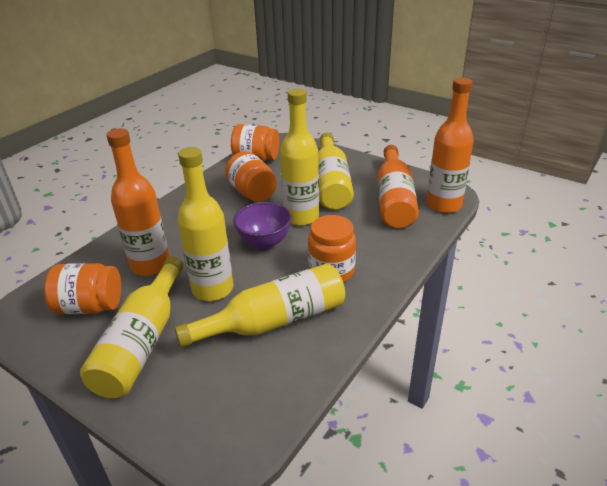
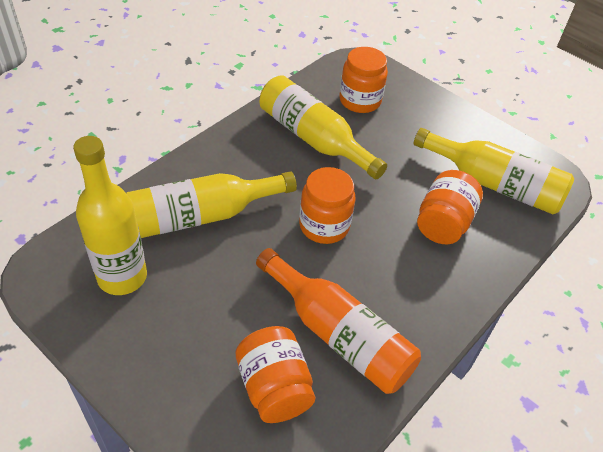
orange bottle: 3 -> 1
purple bowl: 1 -> 0
yellow bottle: 5 -> 4

